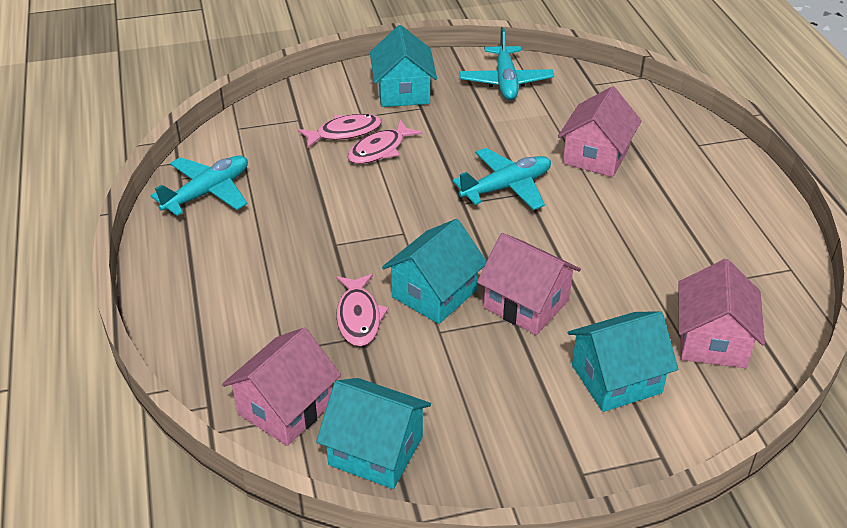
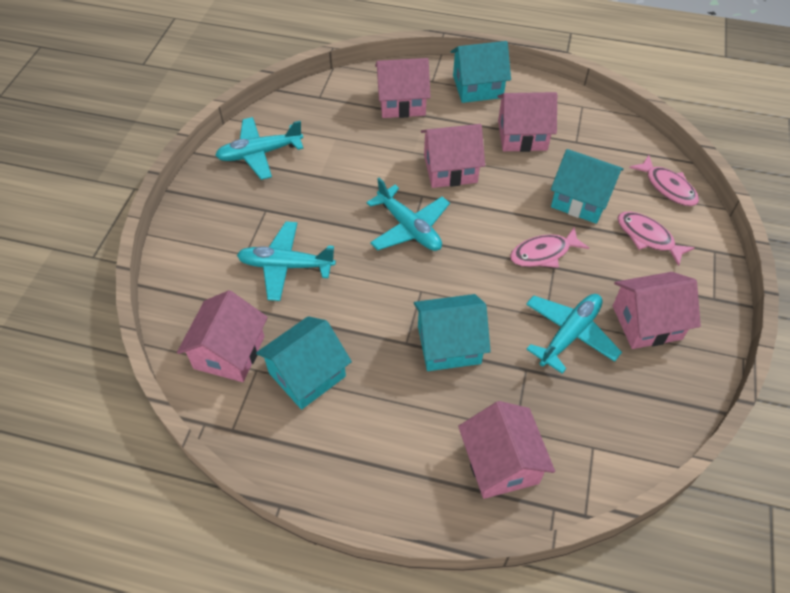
pink house: 4 -> 6
turquoise plane: 3 -> 4

